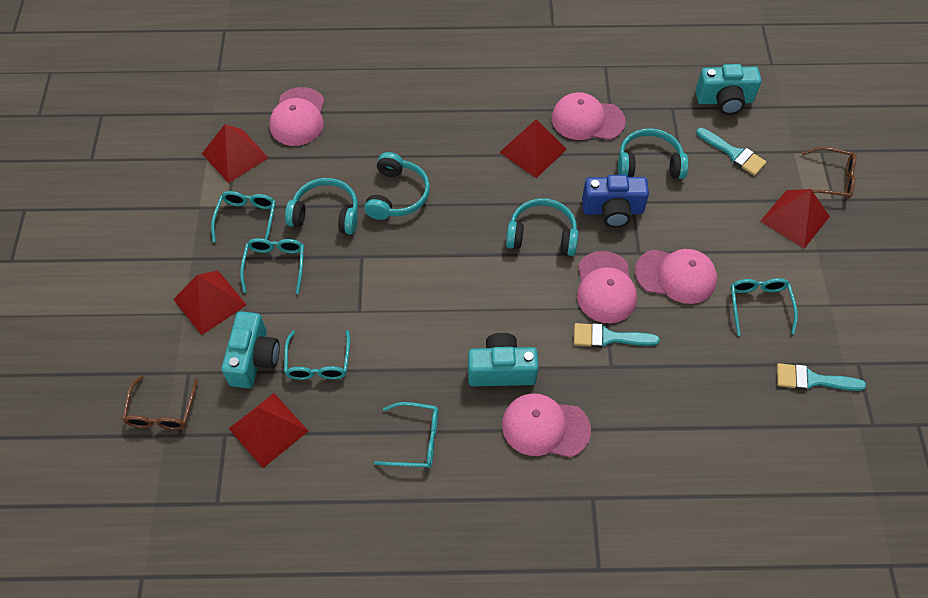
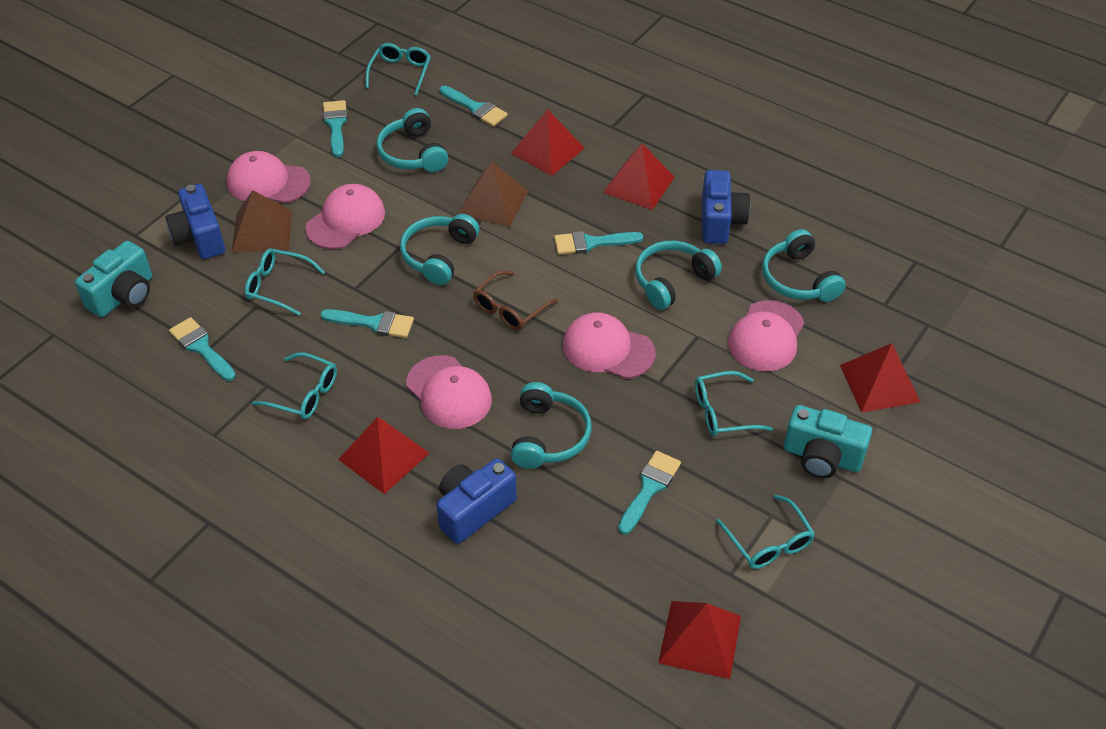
blue camera: 1 -> 3
brown glasses: 2 -> 1
brown pyramid: 0 -> 2
turquoise brush: 3 -> 6
turquoise camera: 3 -> 2
turquoise headphones: 4 -> 5

